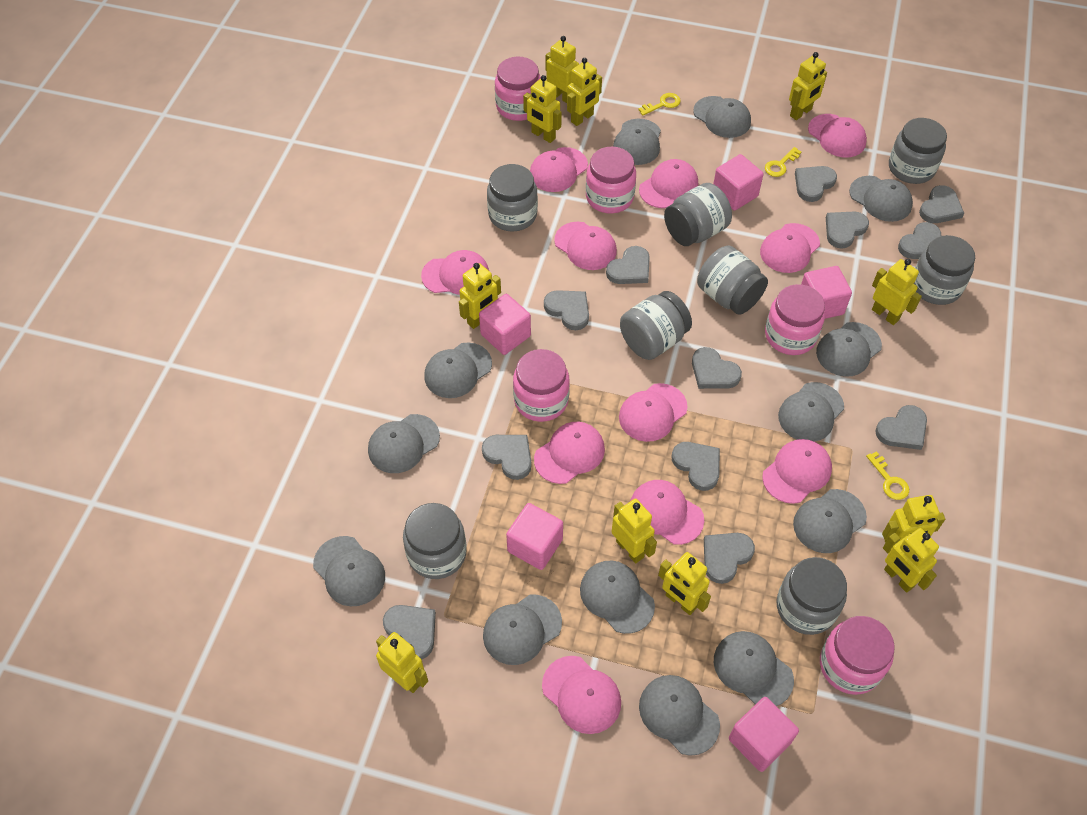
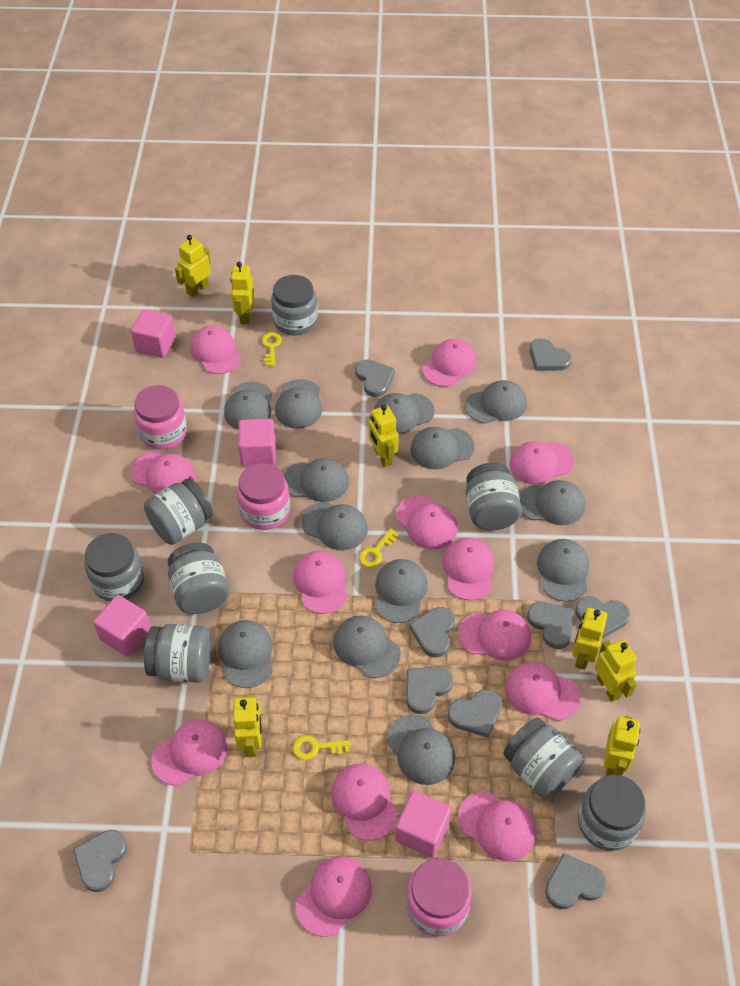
grey heart: 12 -> 9
pink cap: 11 -> 13
pink cube: 5 -> 4
pink jar: 5 -> 3
yellow robot: 11 -> 7

